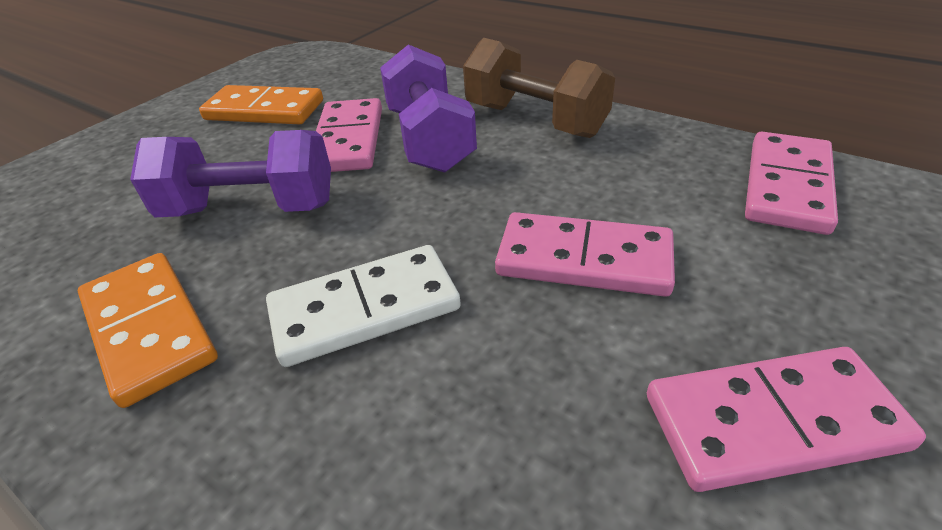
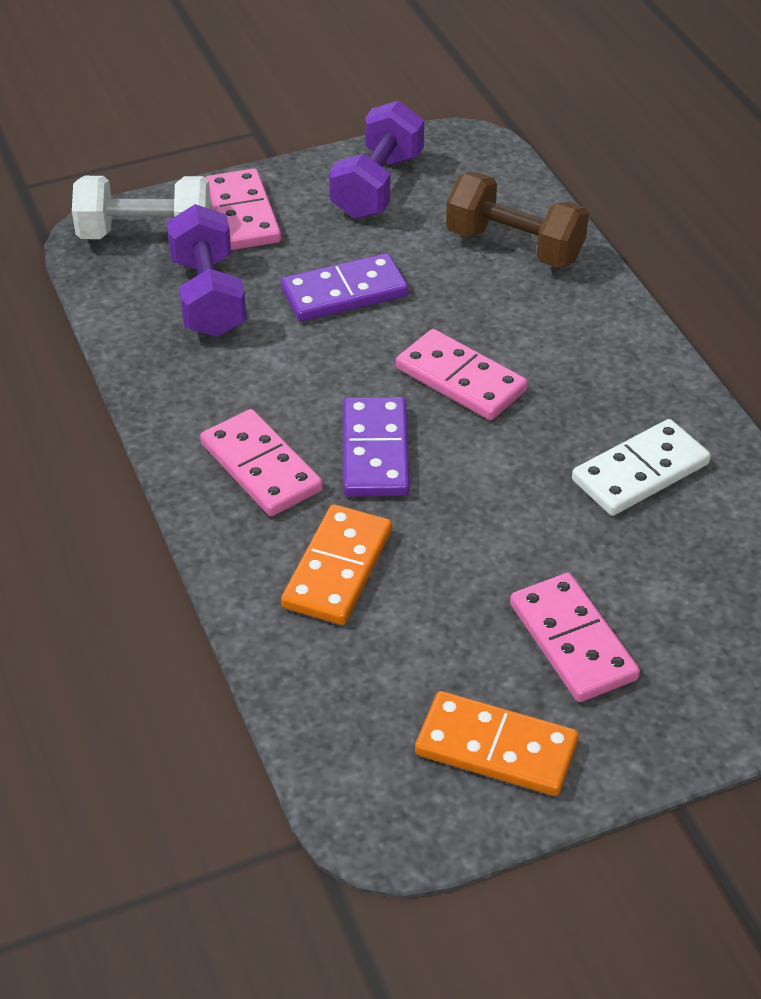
purple domino: 0 -> 2
white dumbbell: 0 -> 1

